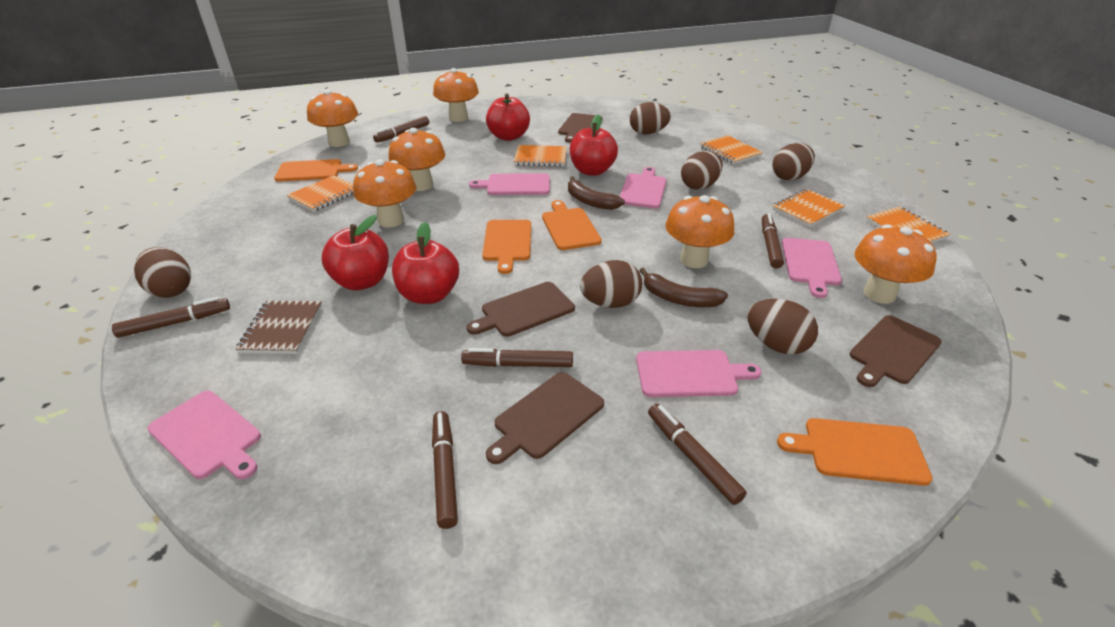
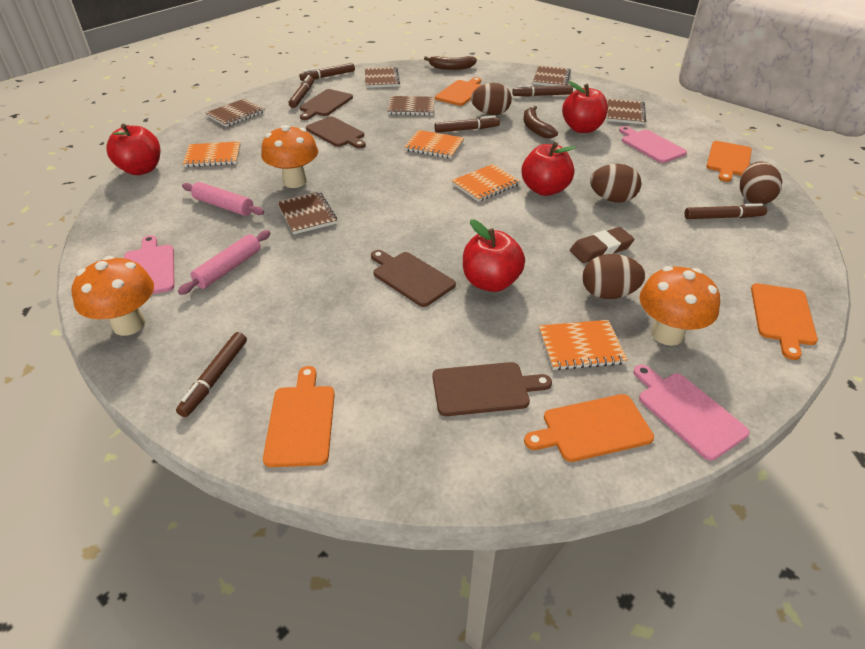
brown egg: 6 -> 4
brown eraser: 0 -> 1
brown notebook: 1 -> 6
orange cutting board: 4 -> 5
orange mushroom: 6 -> 3
orange notebook: 5 -> 4
pink cutting board: 5 -> 3
pink rolling pin: 0 -> 2

